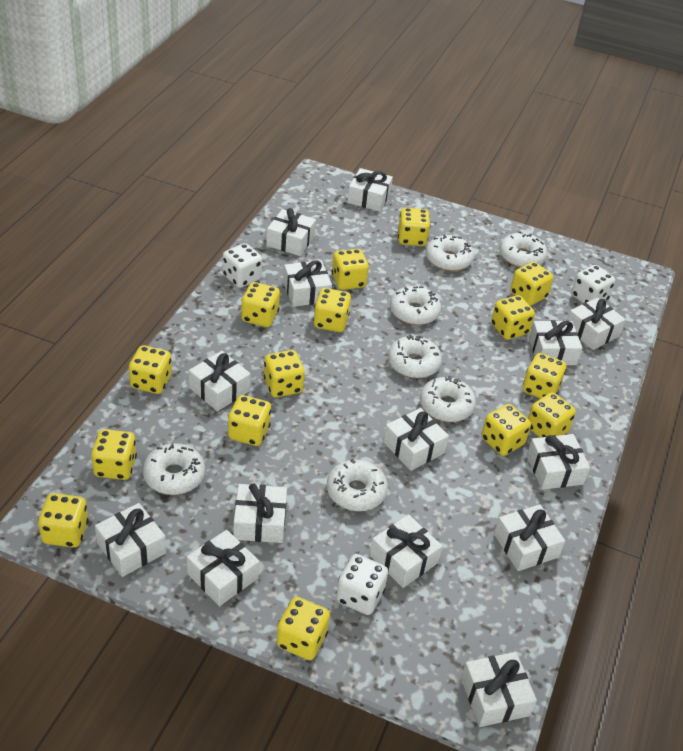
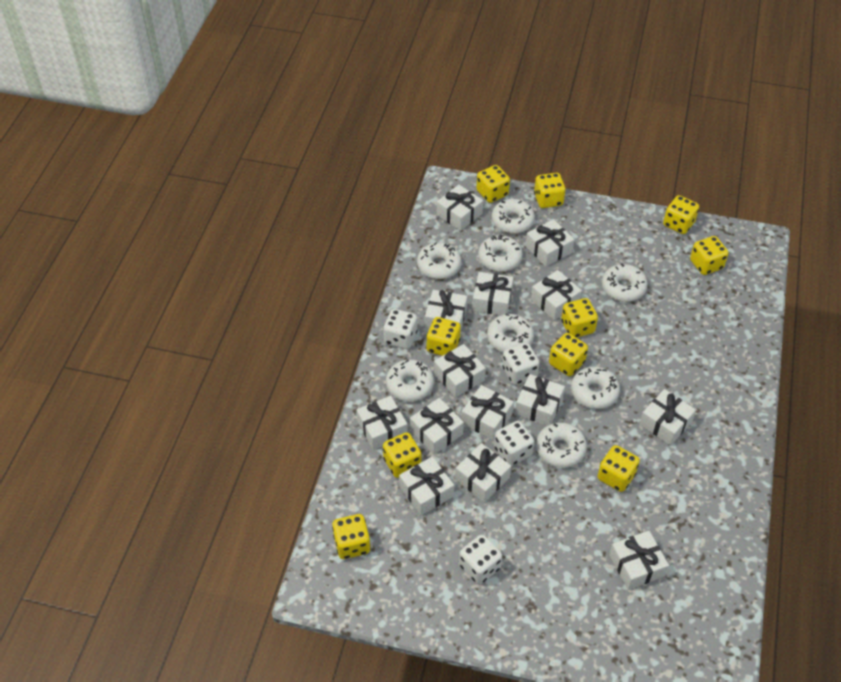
white dice: 3 -> 4
white donut: 7 -> 8
yellow dice: 15 -> 10

